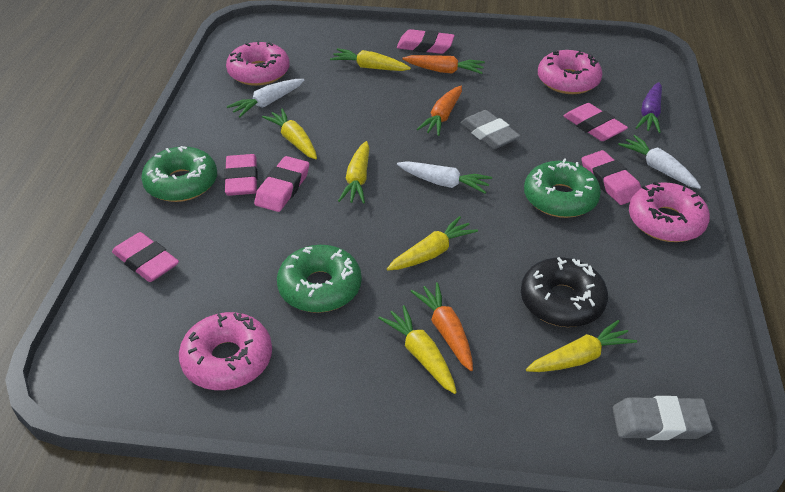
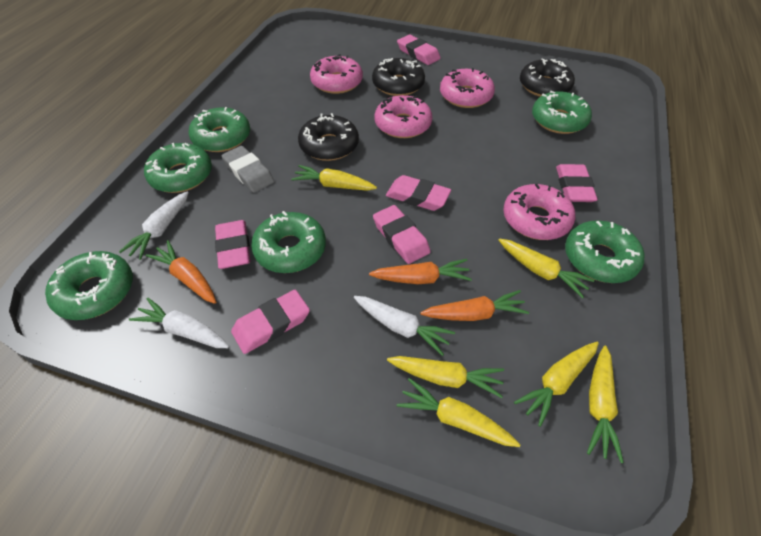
black donut: 1 -> 3
green donut: 3 -> 6
grey eraser: 2 -> 1
purple carrot: 1 -> 0

